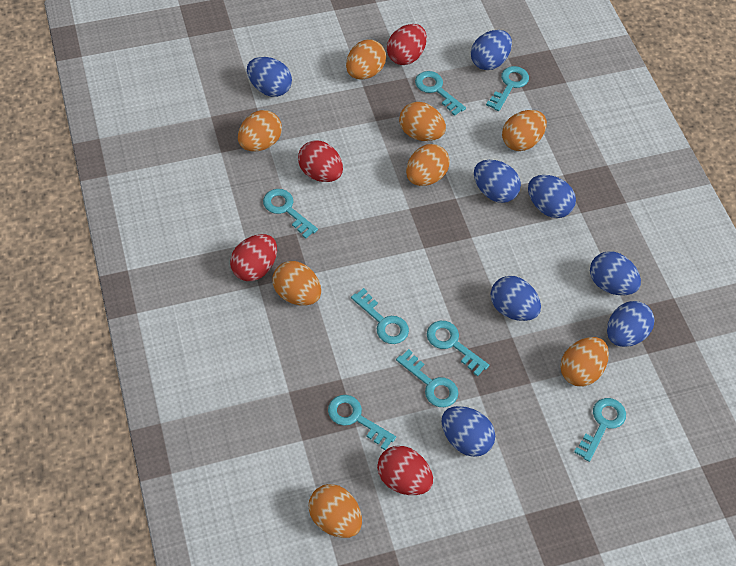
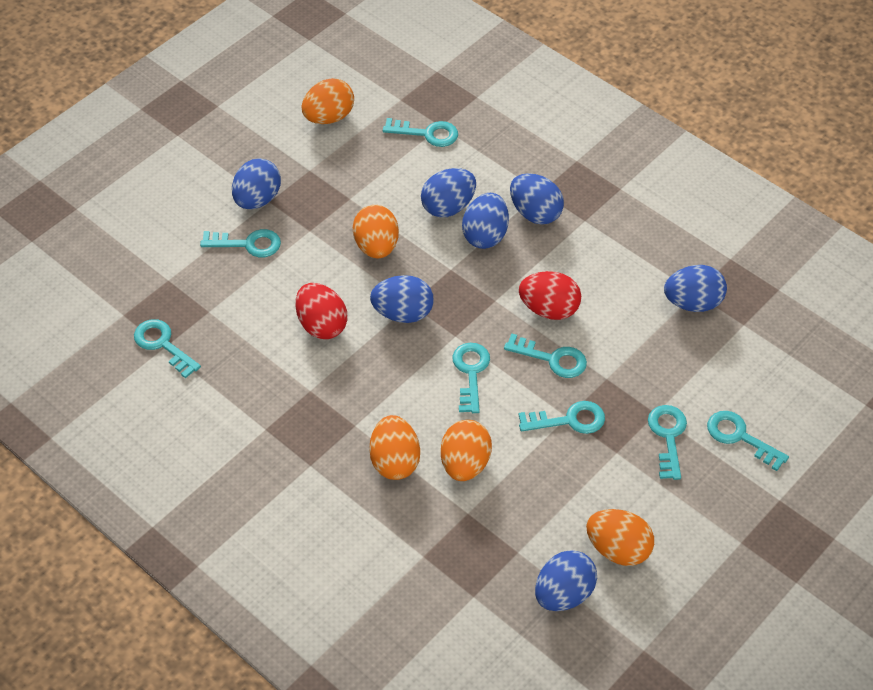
blue egg: 8 -> 7
orange egg: 8 -> 5
red egg: 4 -> 2

